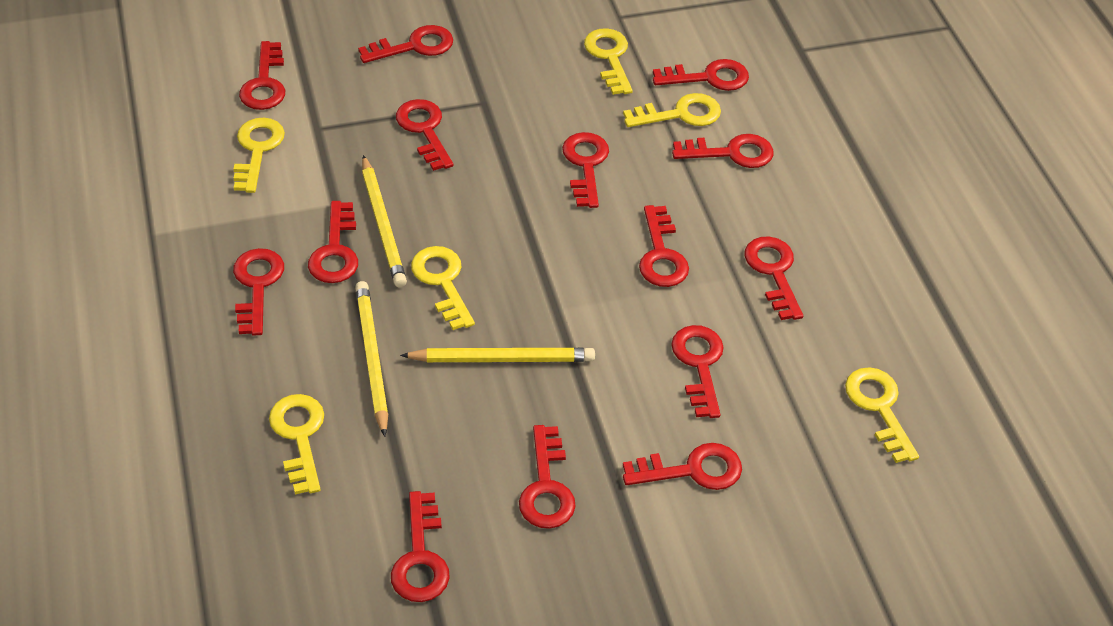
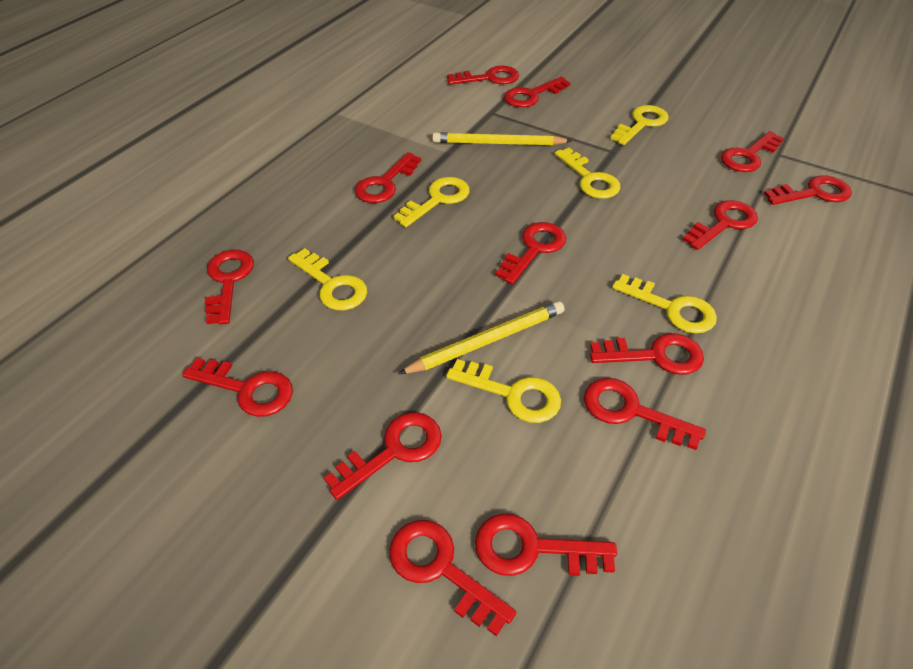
yellow pencil: 3 -> 2

